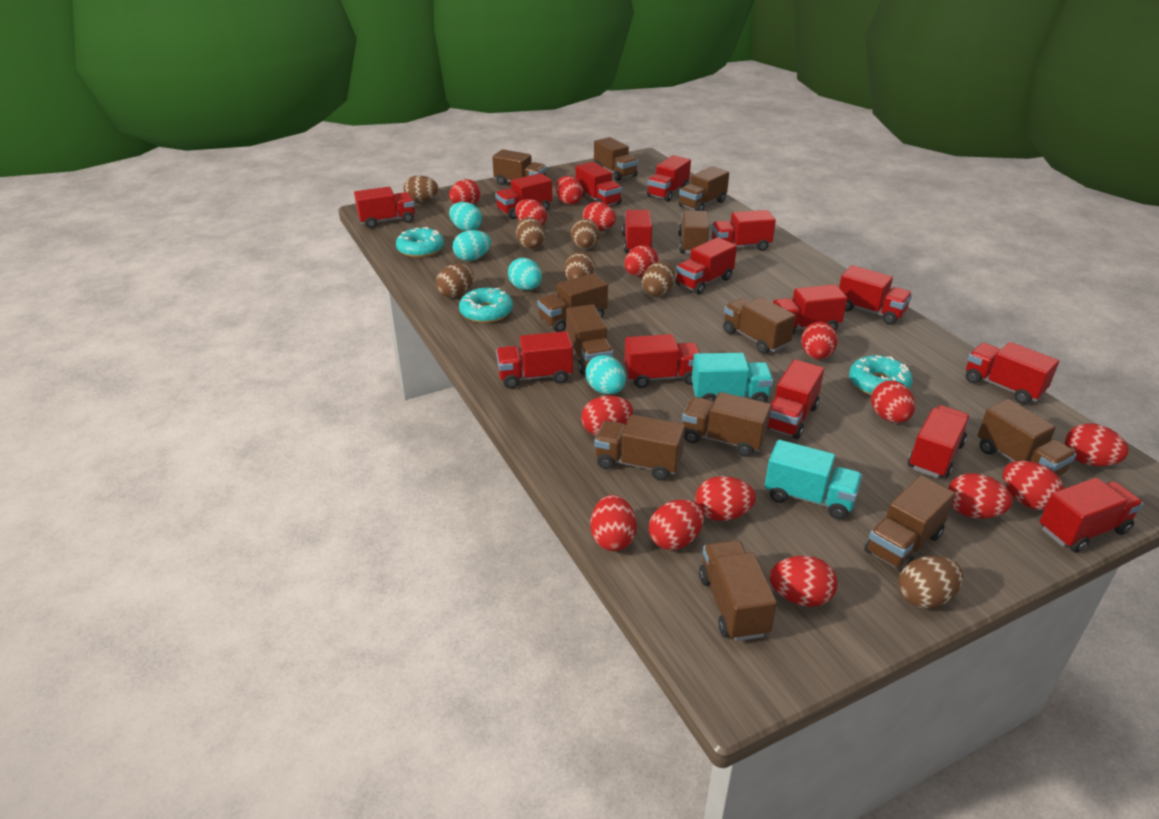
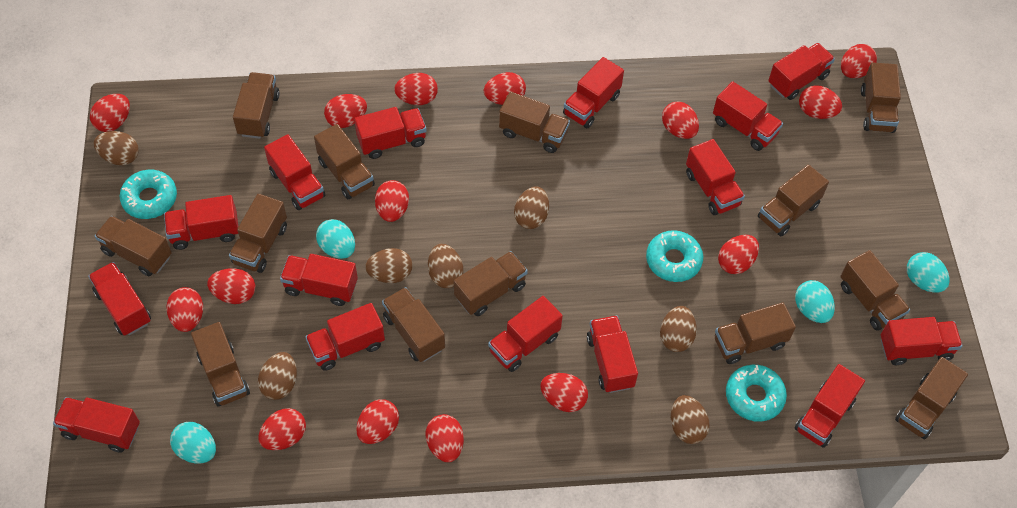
brown truck: 12 -> 13
turquoise truck: 2 -> 0

